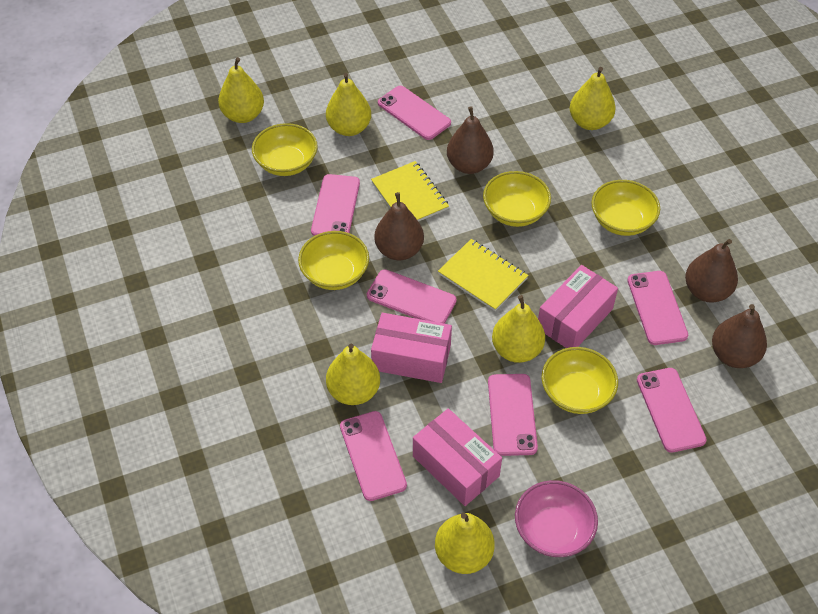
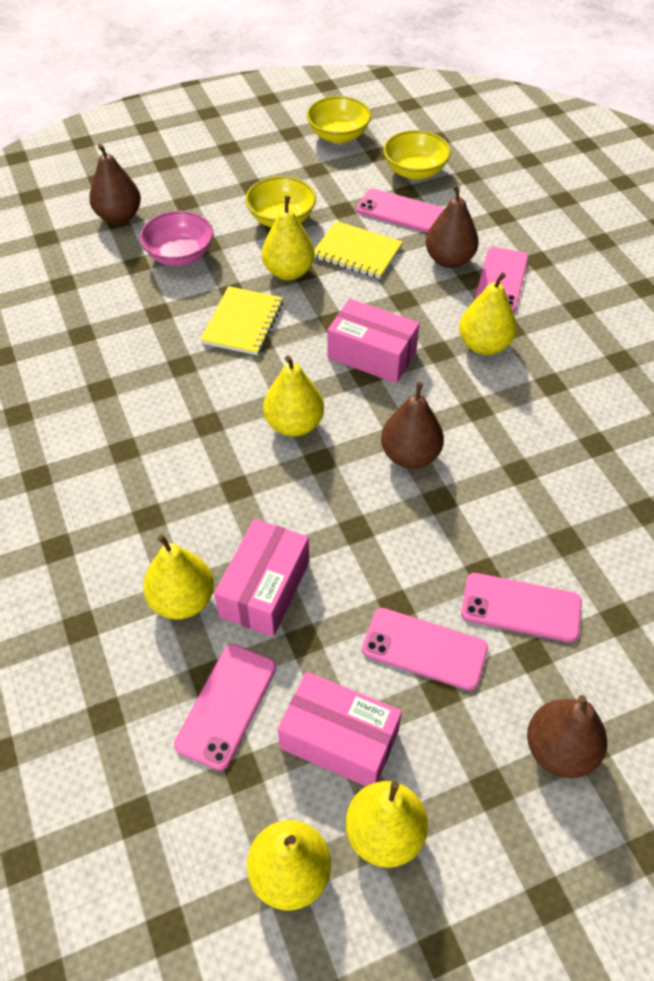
pink phone: 7 -> 5
yellow bowl: 5 -> 3

